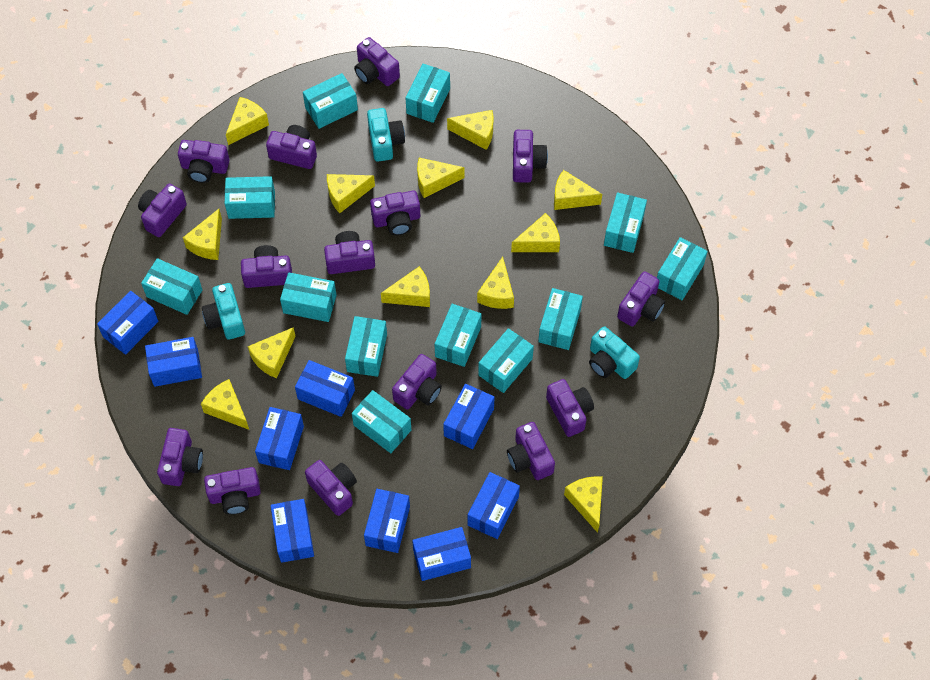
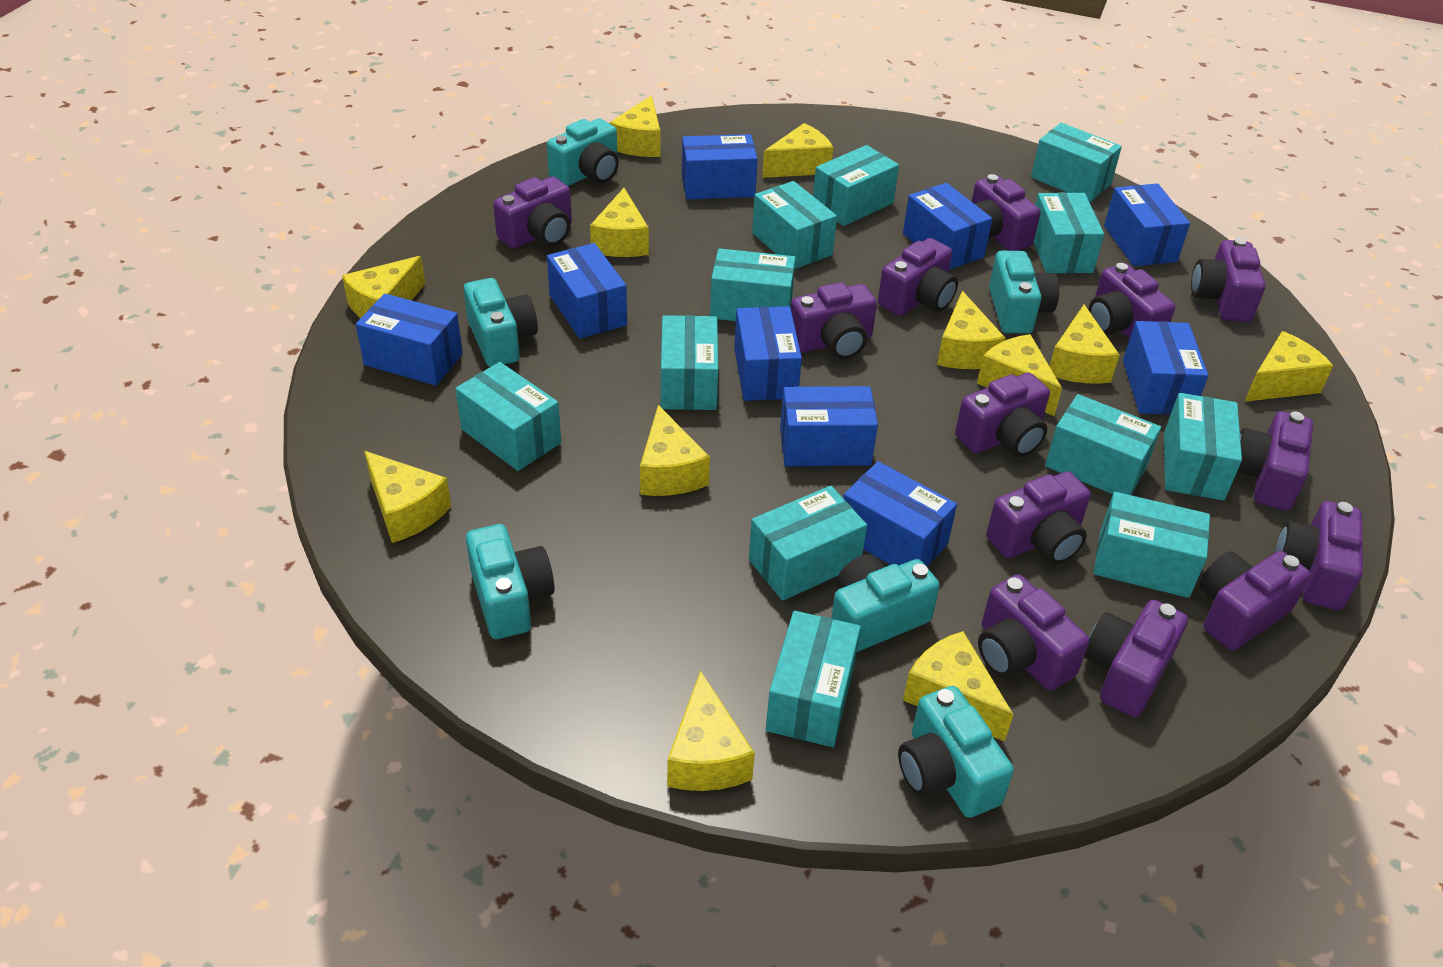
purple camera: 15 -> 13
turquoise camera: 3 -> 6

